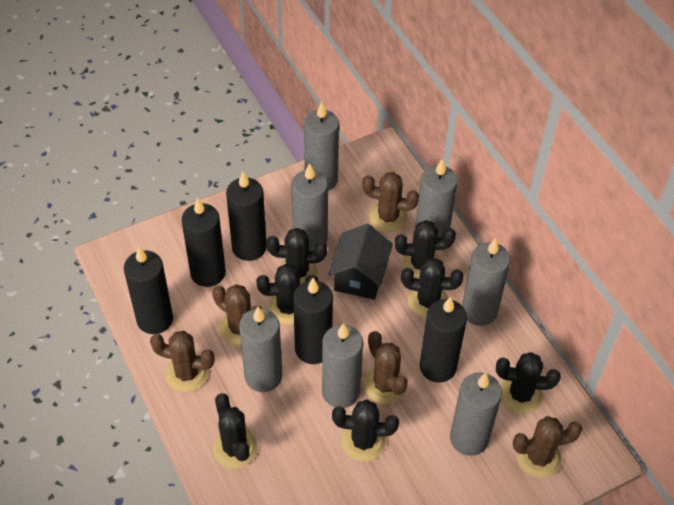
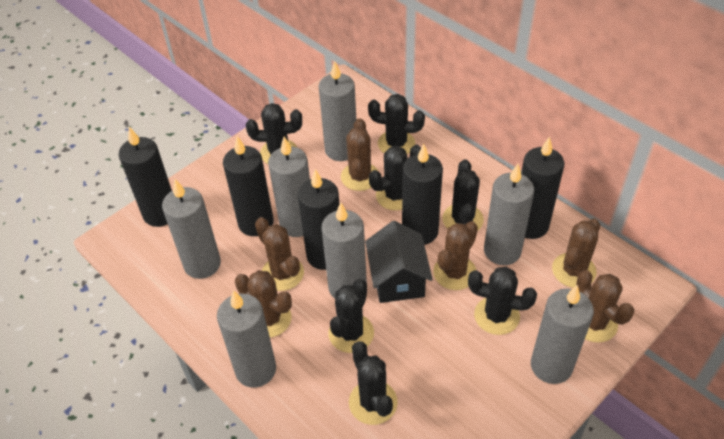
brown cactus: 5 -> 6

